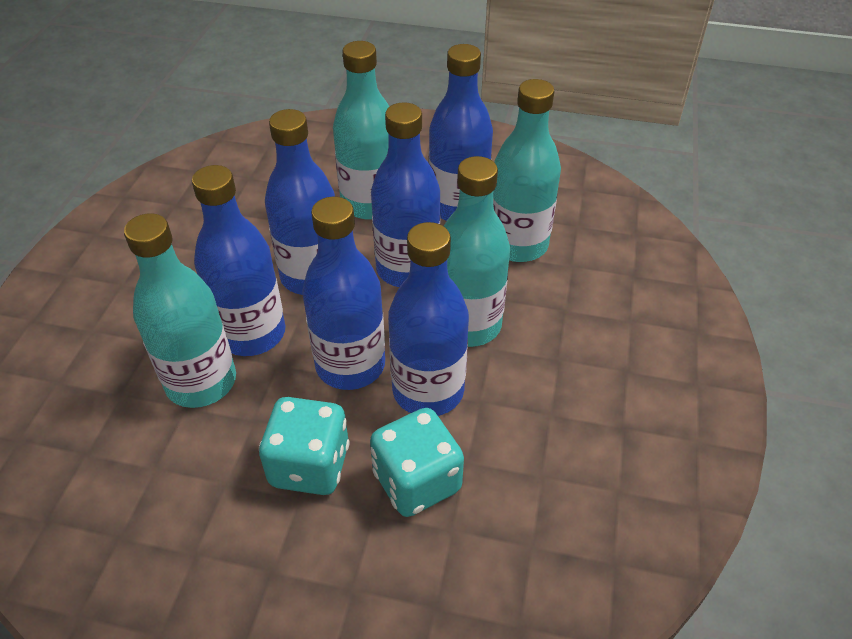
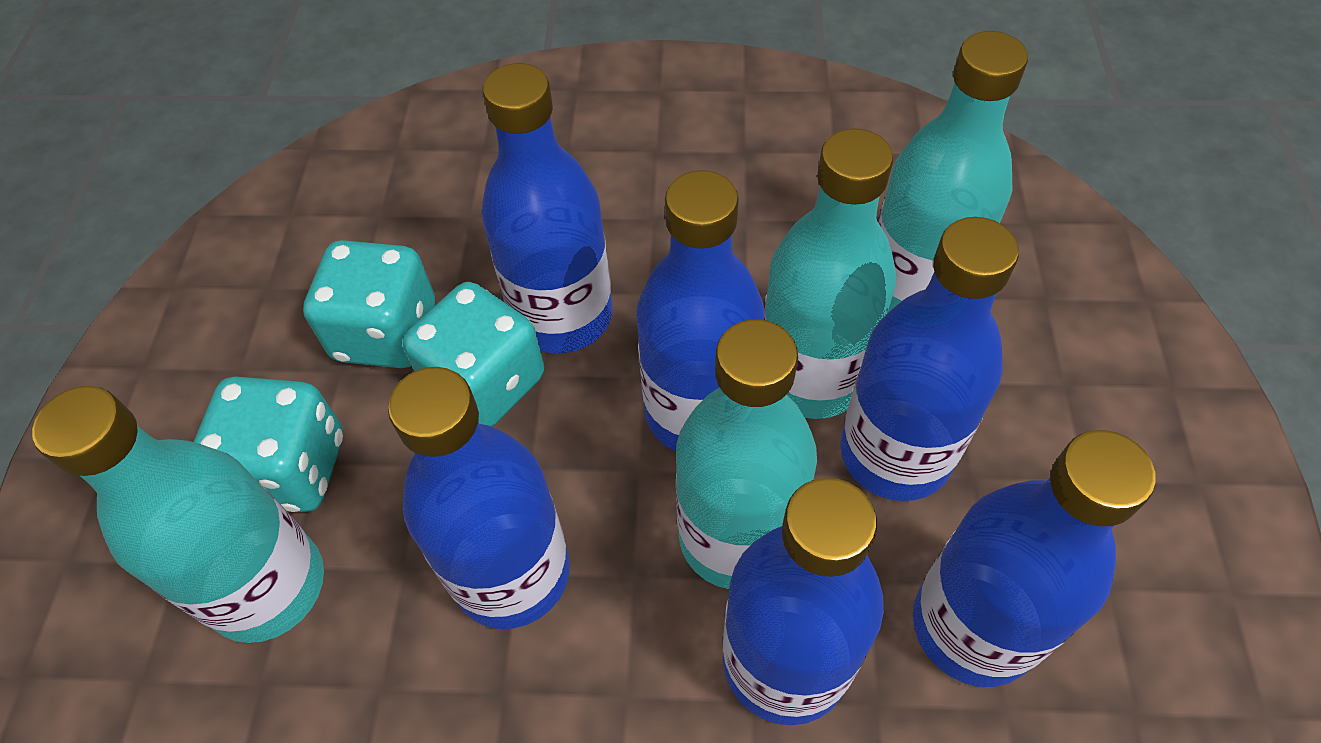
turquoise dice: 2 -> 3

